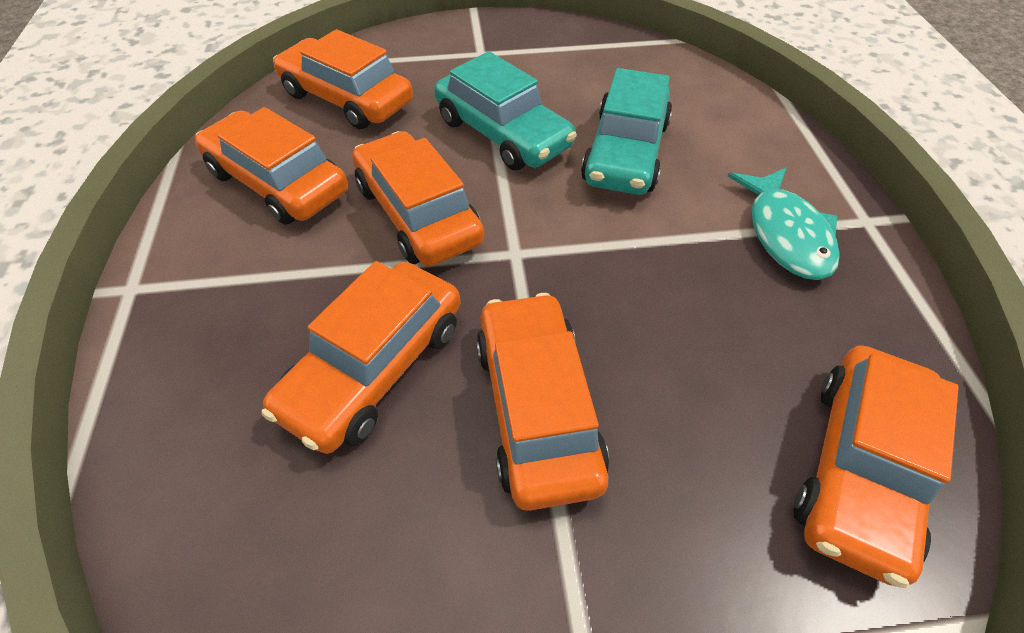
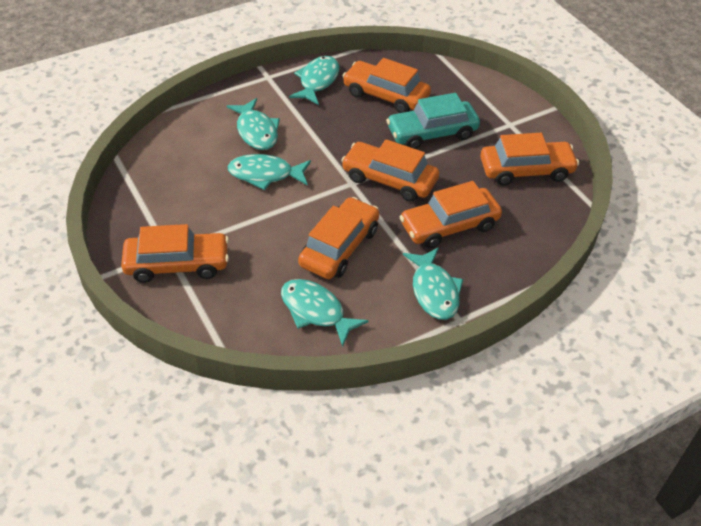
turquoise car: 2 -> 1
turquoise fish: 1 -> 5

